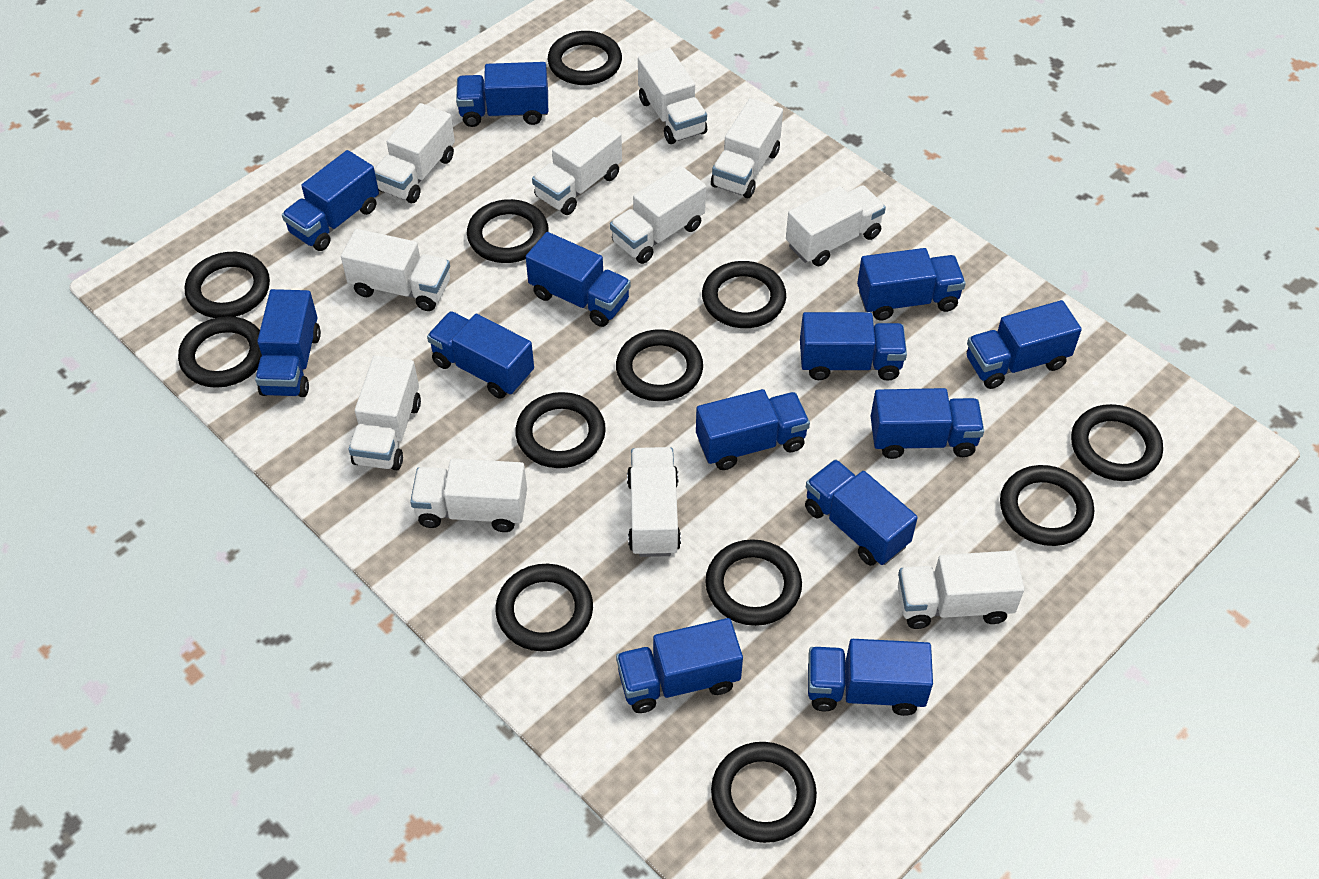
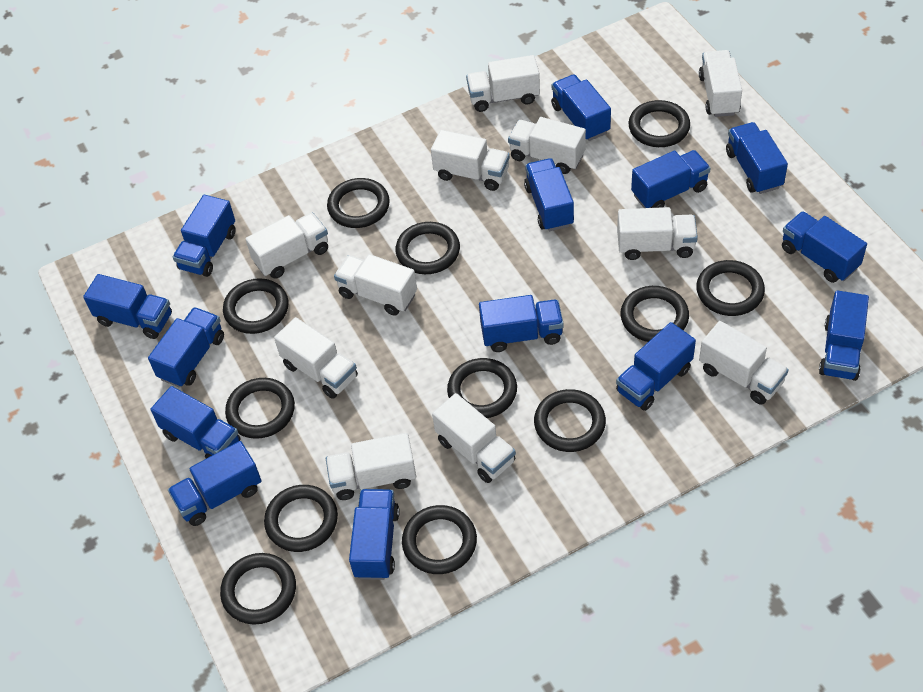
blue truck: 13 -> 14

